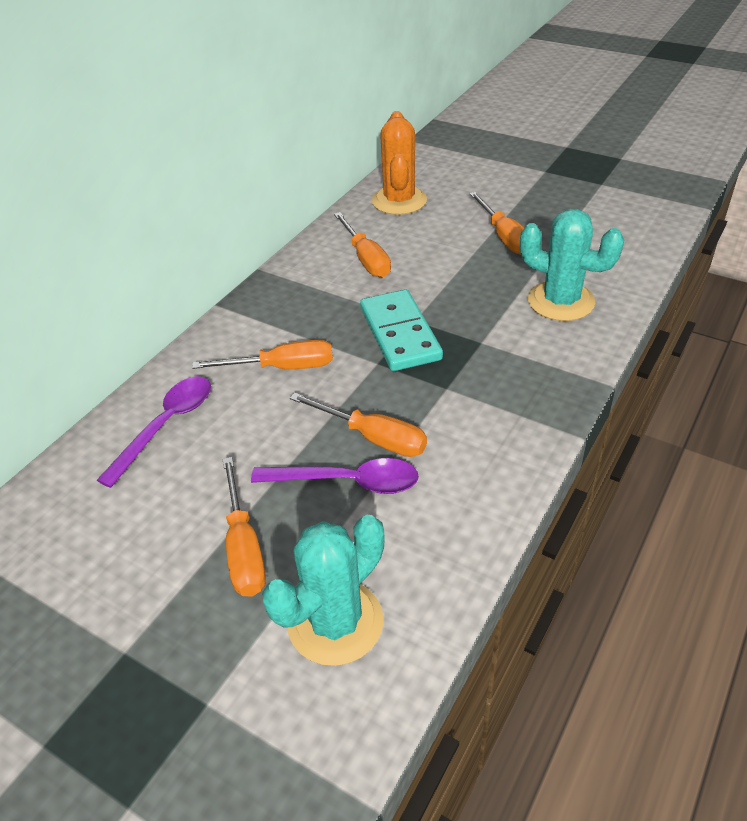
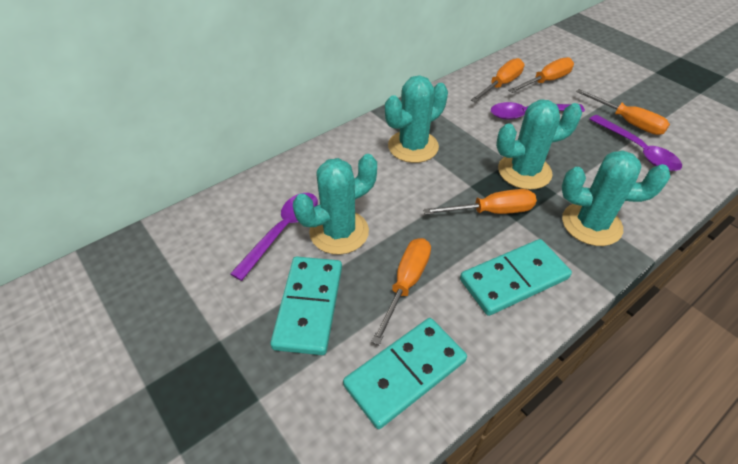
orange cactus: 1 -> 0
purple spoon: 2 -> 3
turquoise cactus: 2 -> 4
turquoise domino: 1 -> 3

